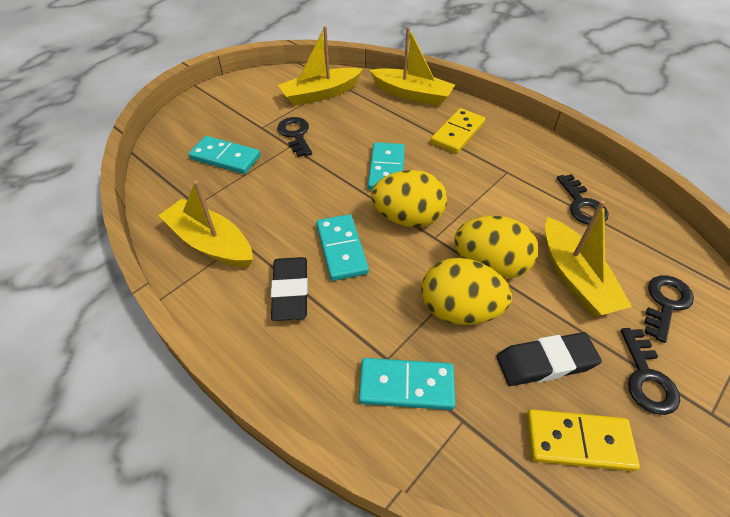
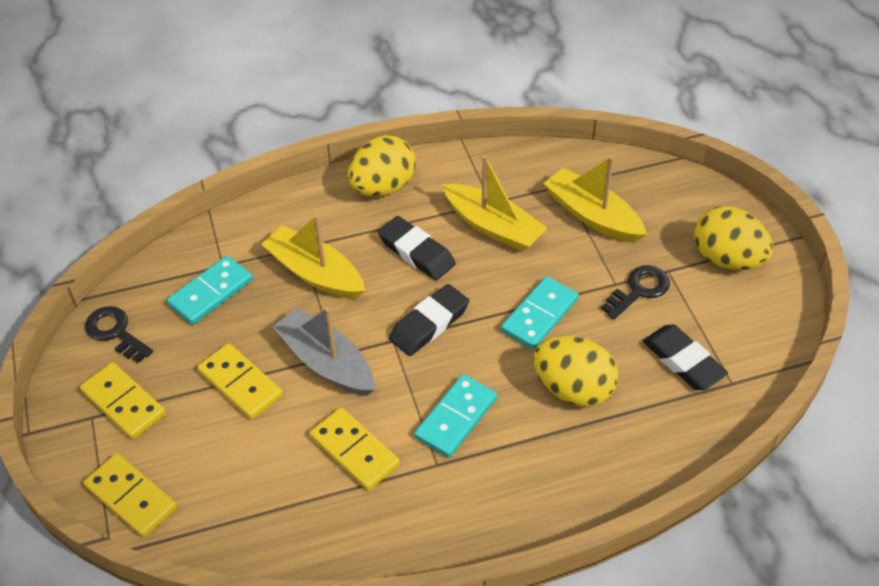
black eraser: 2 -> 3
black key: 4 -> 2
grey boat: 0 -> 1
turquoise domino: 4 -> 3
yellow boat: 4 -> 3
yellow domino: 2 -> 4

